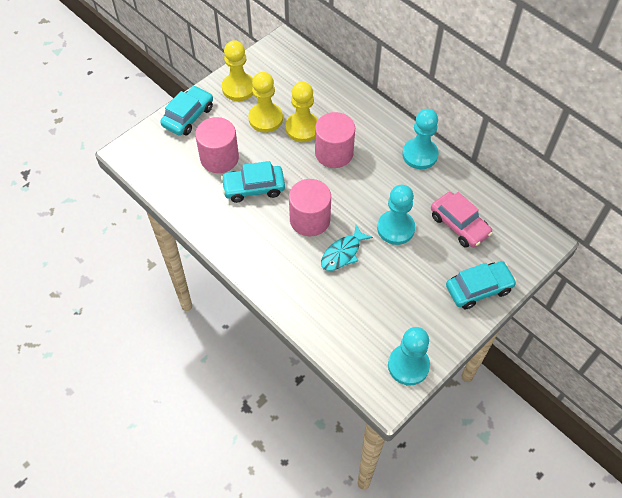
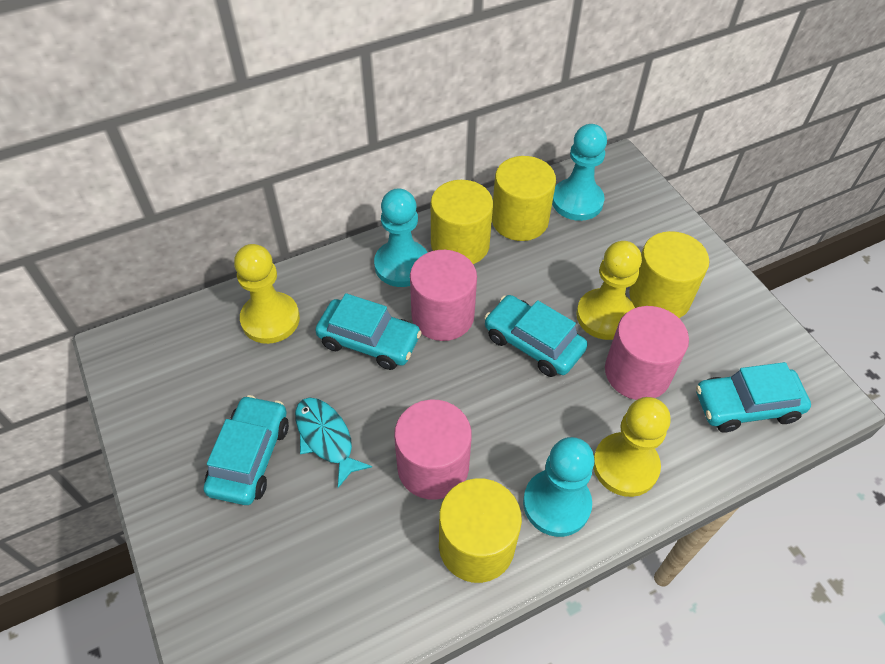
pink car: 1 -> 0
turquoise car: 3 -> 4
yellow cylinder: 0 -> 4

